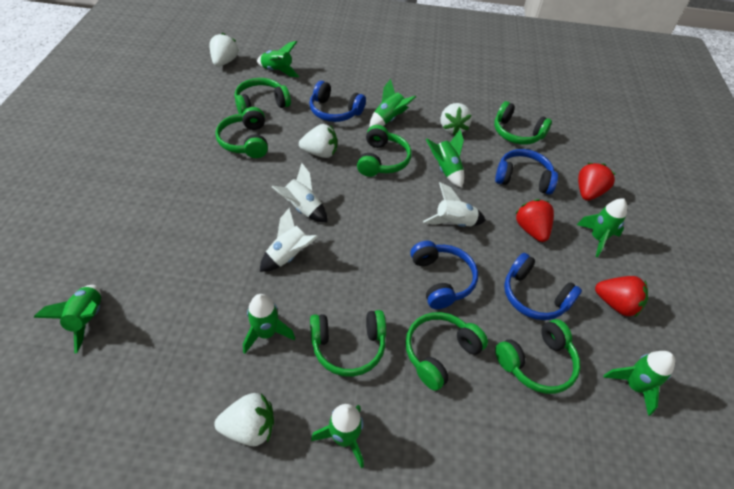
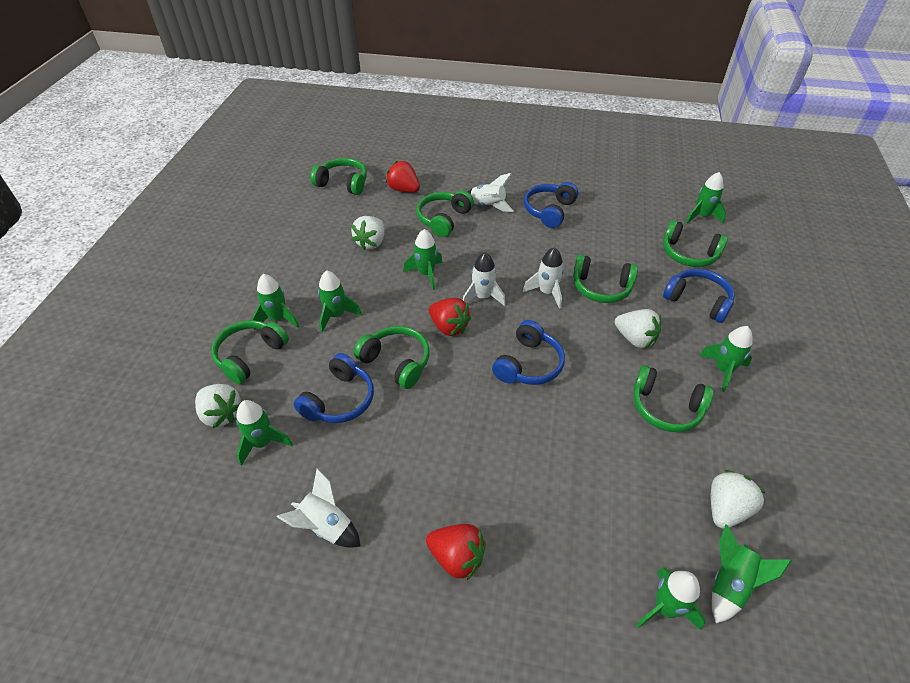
white rocket: 3 -> 4

